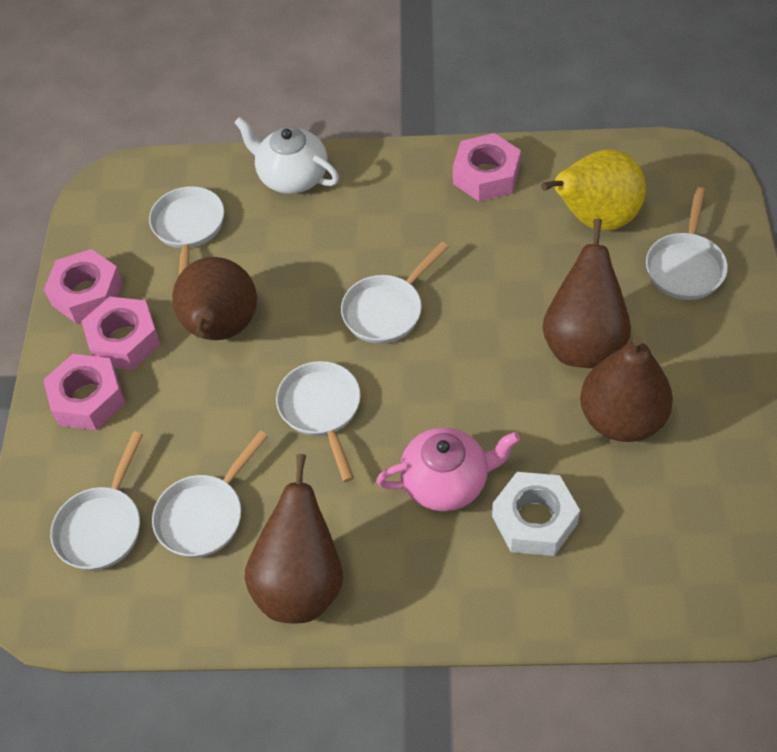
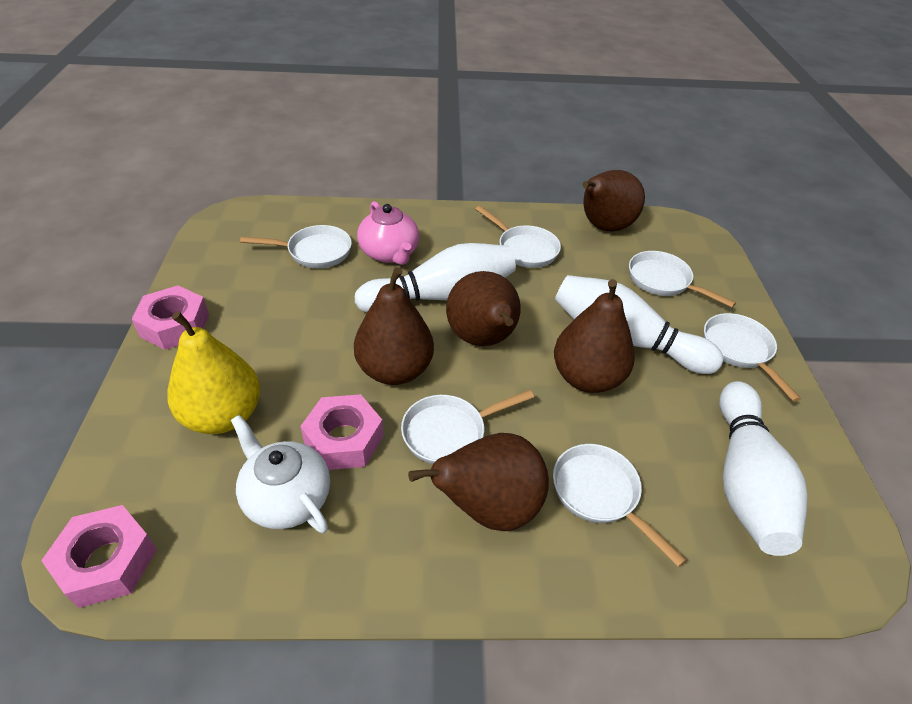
brown pear: 4 -> 5
pink nut: 4 -> 3
white bowling pin: 0 -> 3
white nut: 1 -> 0

